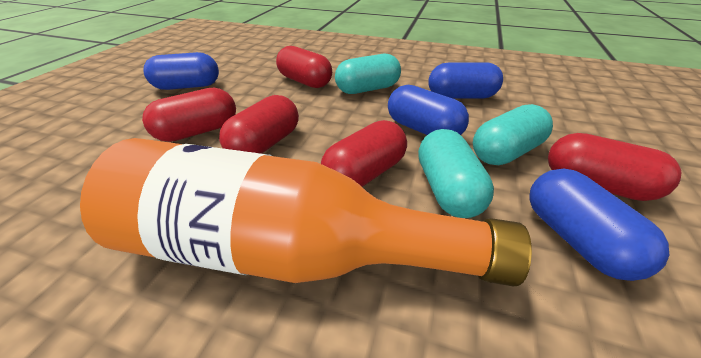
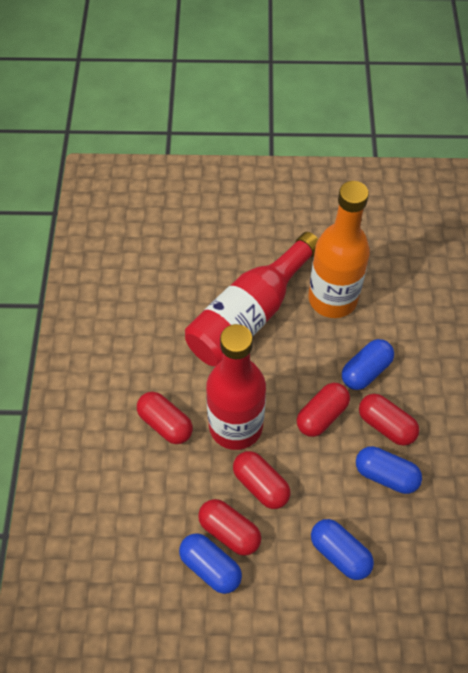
red bottle: 0 -> 2
turquoise capsule: 3 -> 0

